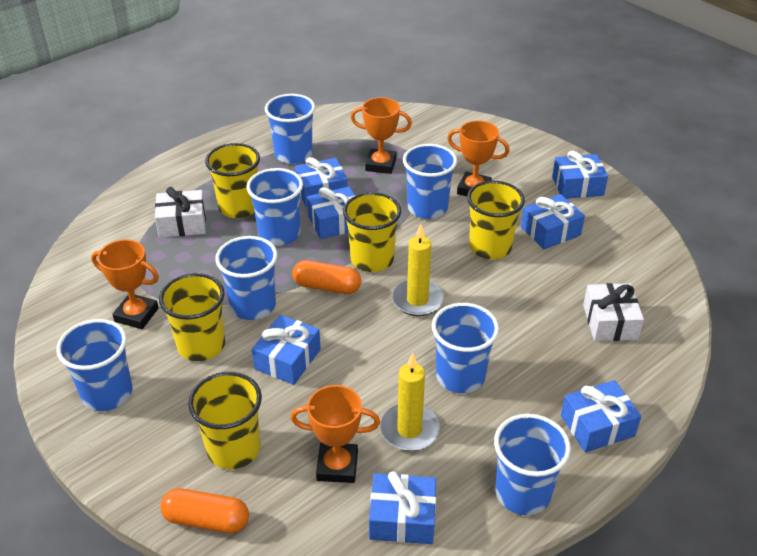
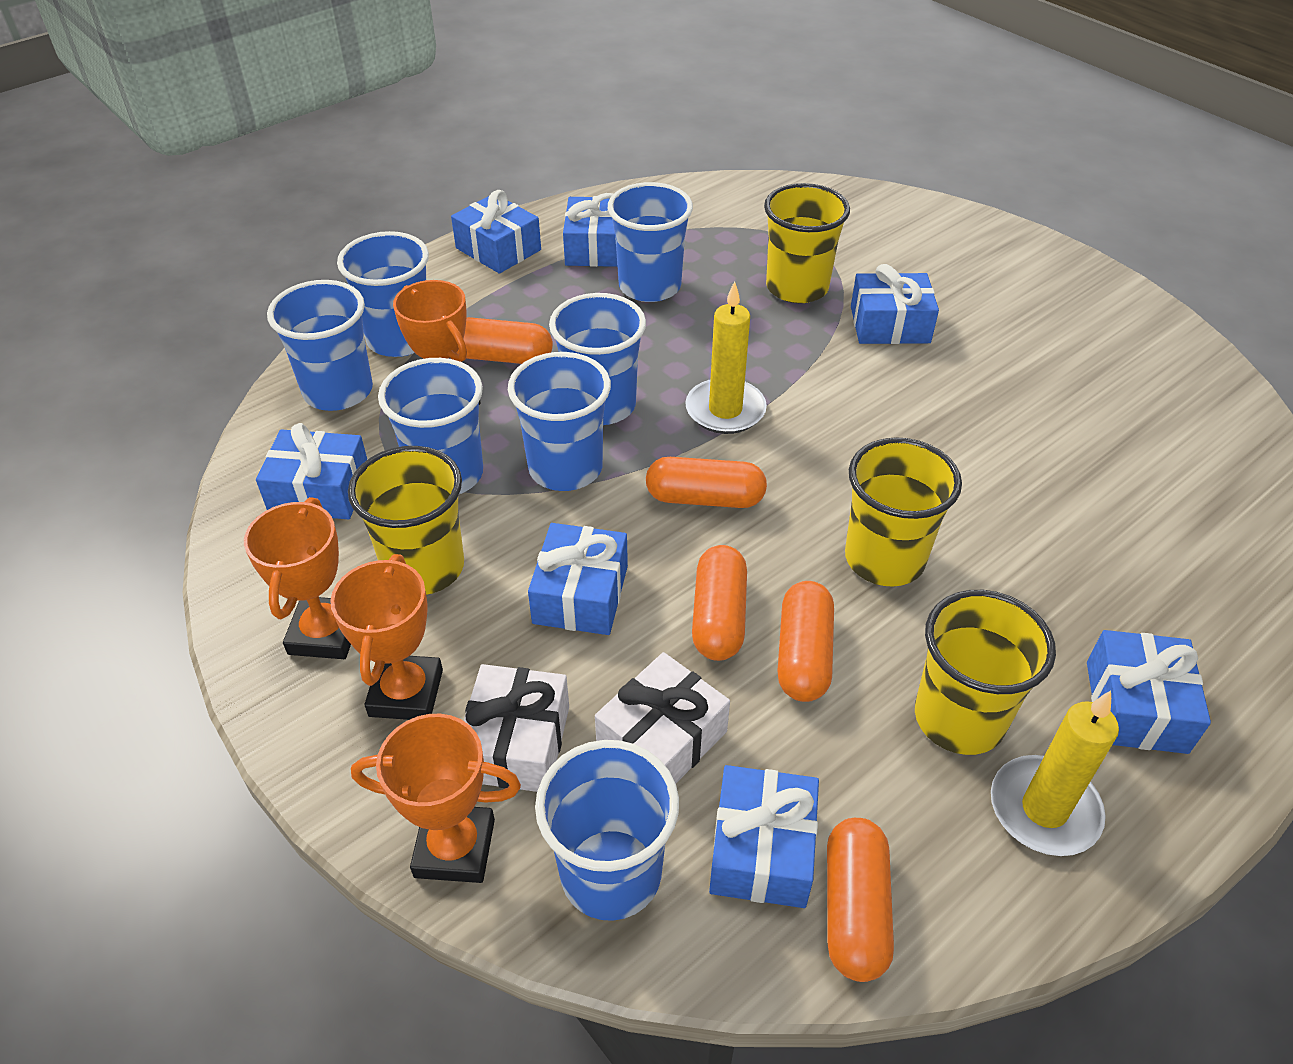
orange capsule: 2 -> 5
yellow cup: 5 -> 4

